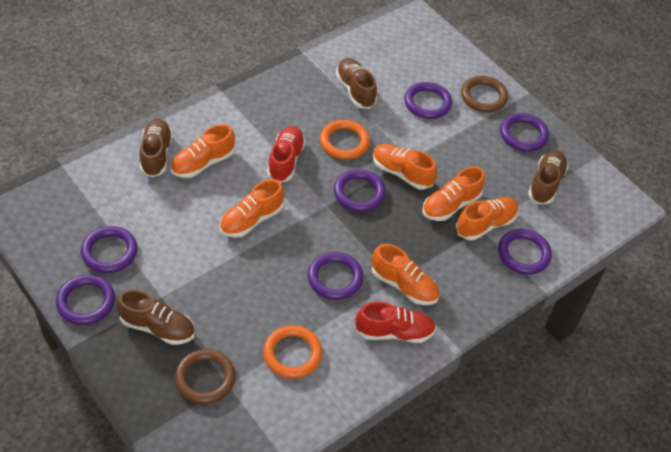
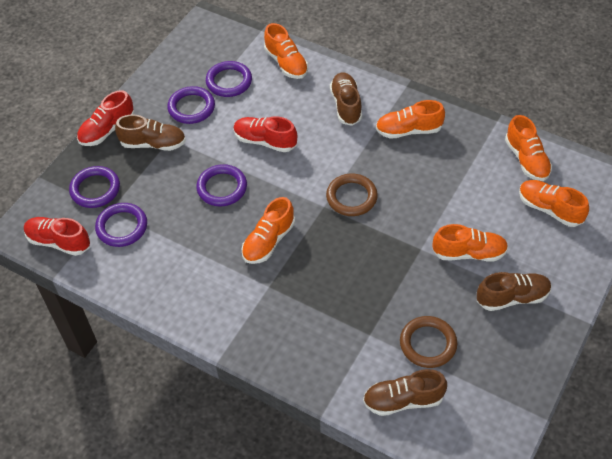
orange ring: 2 -> 0
purple ring: 7 -> 5
red shoe: 2 -> 3

